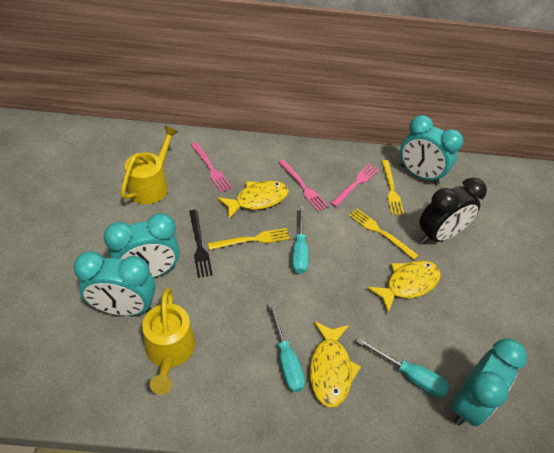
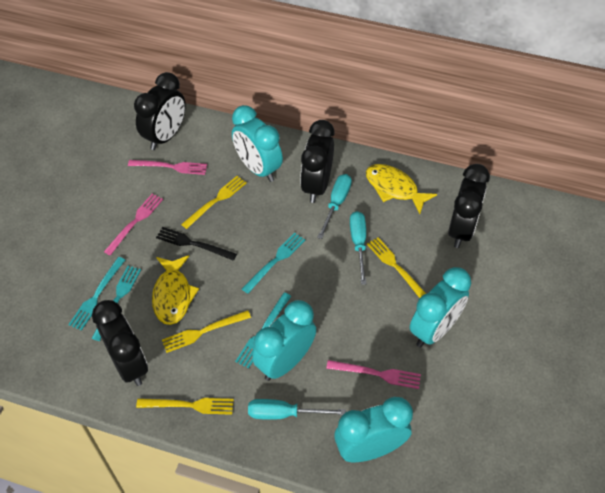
black clock: 1 -> 4
turquoise fork: 0 -> 4
yellow fish: 3 -> 2
yellow fork: 3 -> 4
yellow watering can: 2 -> 0

